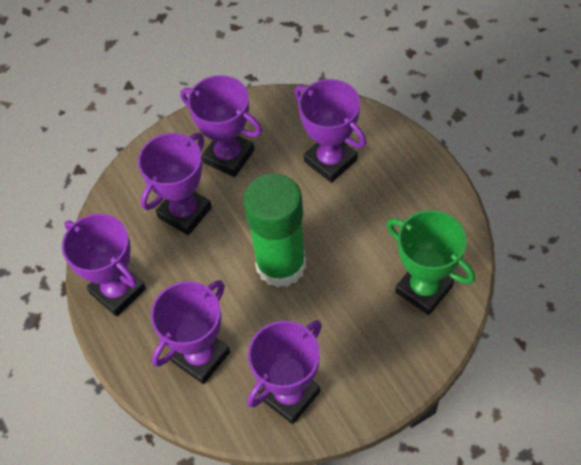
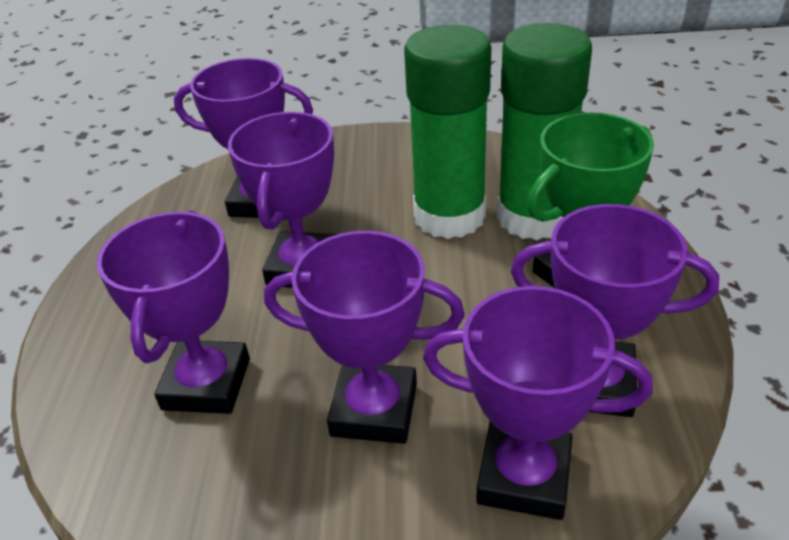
green glue stick: 1 -> 2

